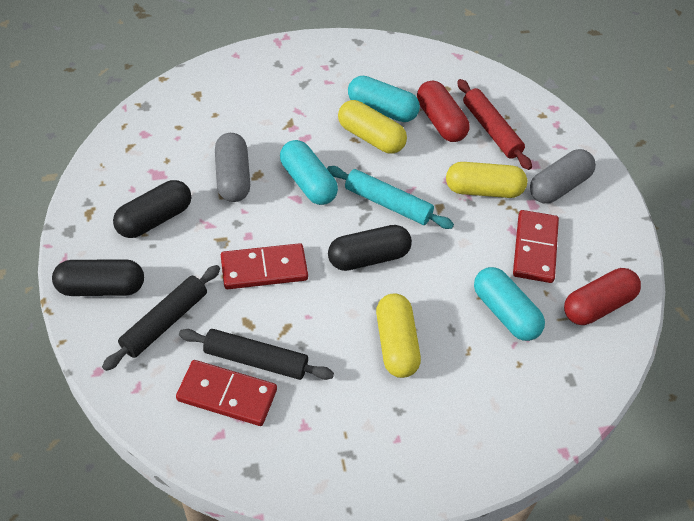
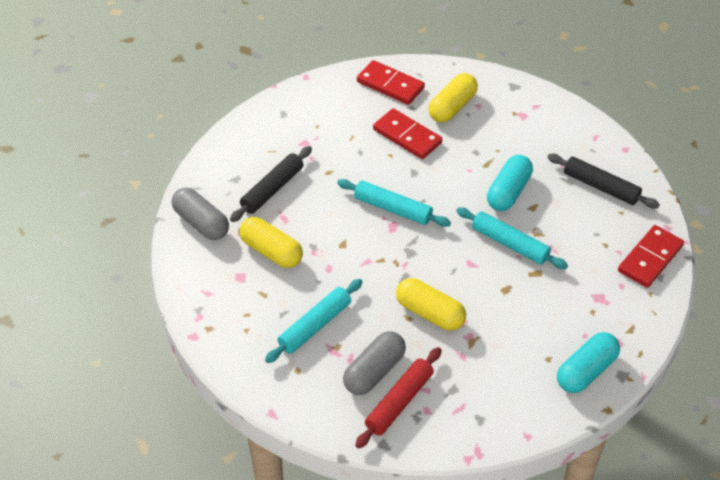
black capsule: 3 -> 0
red capsule: 2 -> 0
turquoise capsule: 3 -> 2
turquoise rolling pin: 1 -> 3

